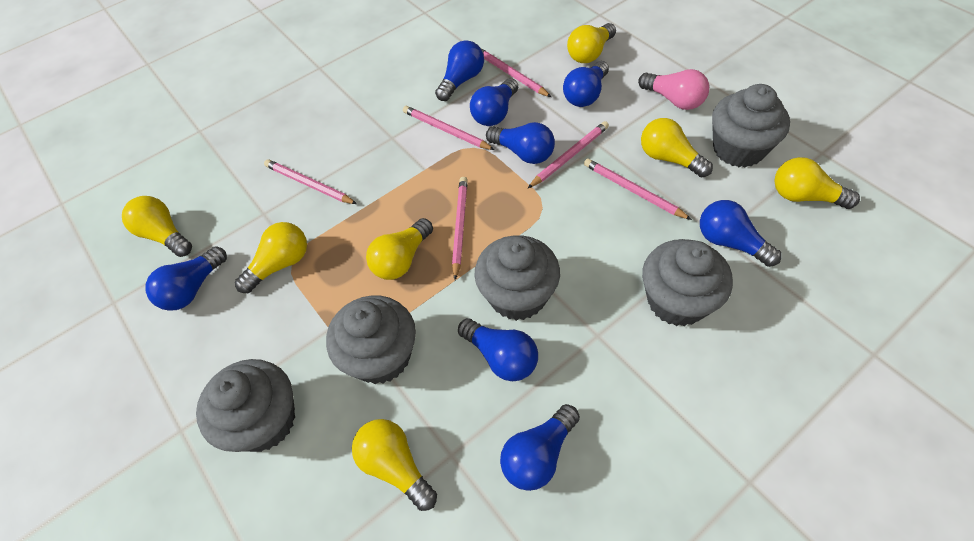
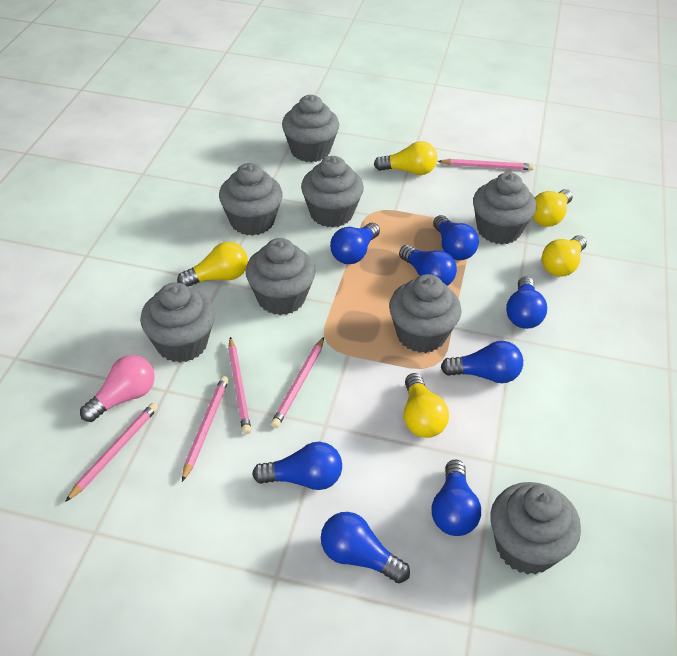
grey cupcake: 5 -> 8
pink pencil: 6 -> 5
yellow light bulb: 7 -> 5

